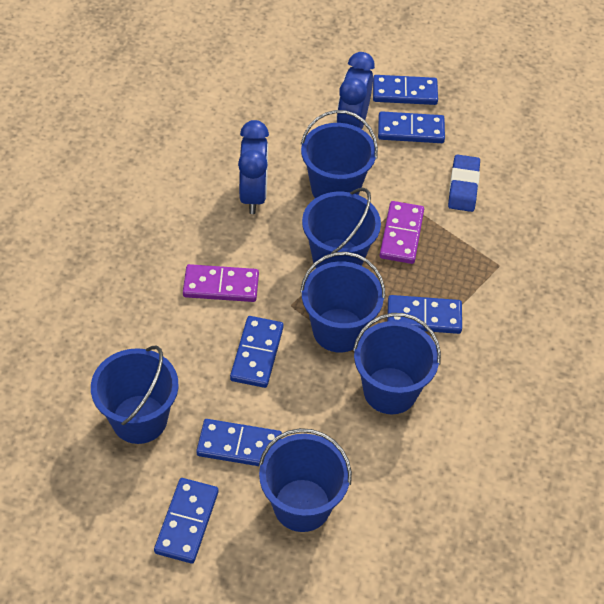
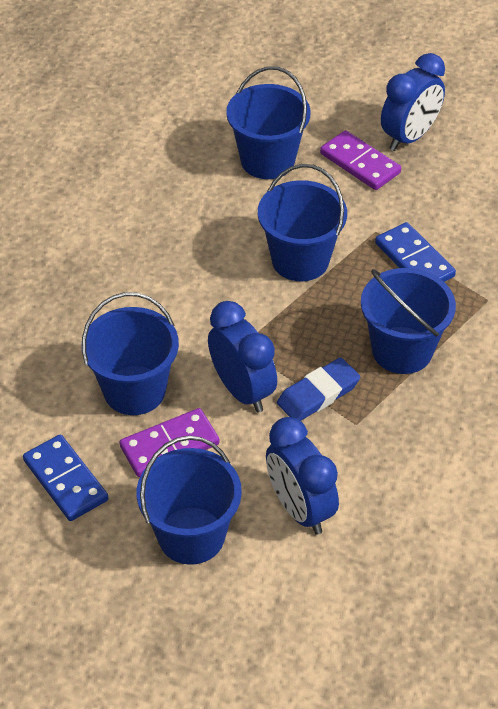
blue bucket: 6 -> 5
blue clock: 2 -> 3
blue domino: 6 -> 2

